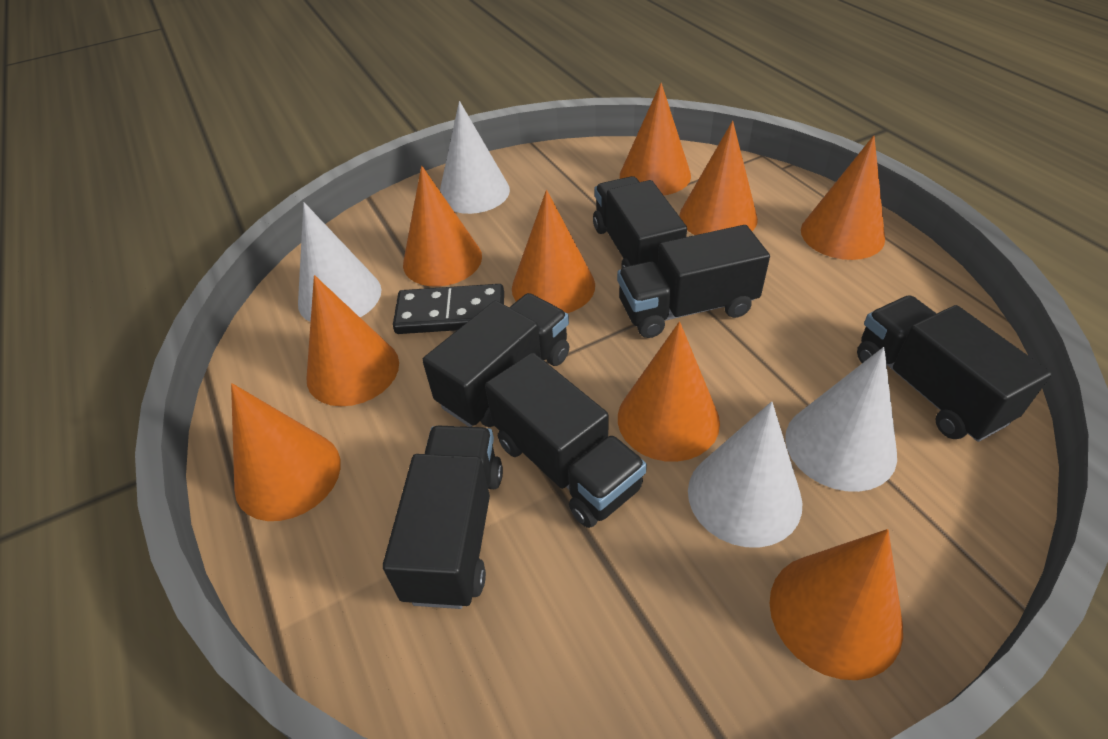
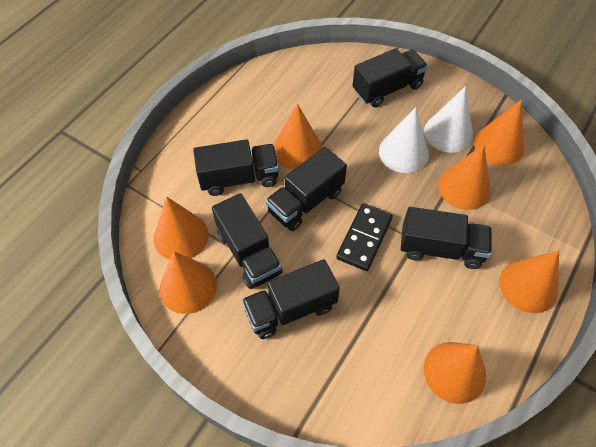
orange cone: 9 -> 7
white cone: 4 -> 2

